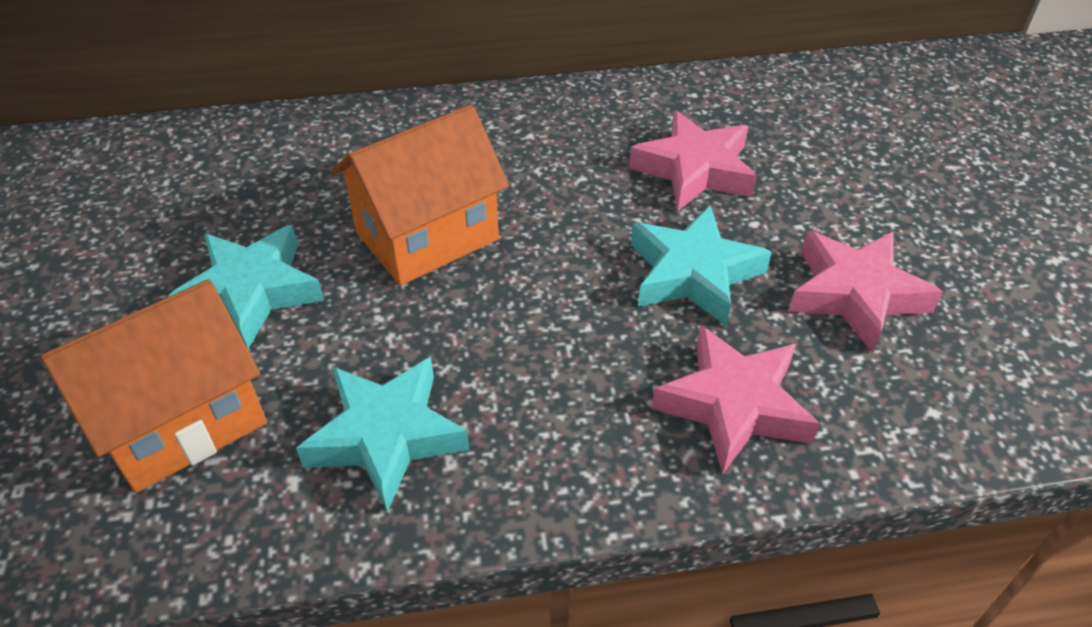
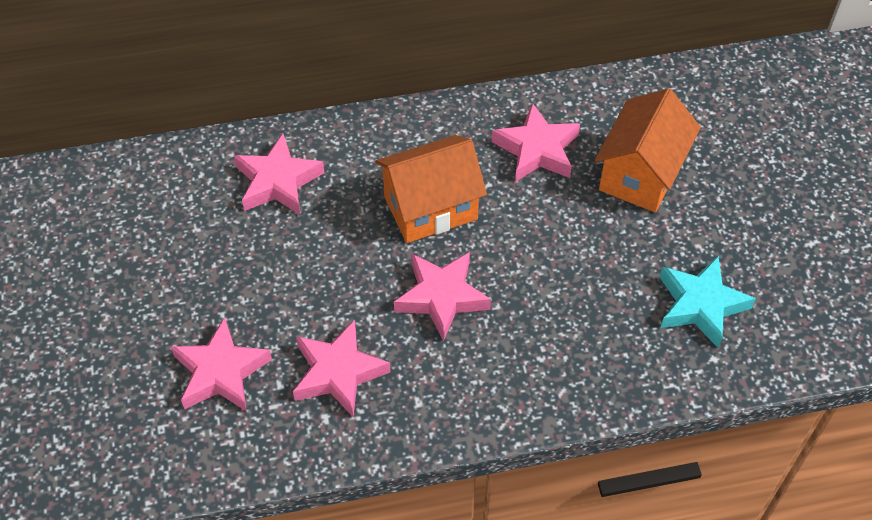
pink star: 3 -> 5
turquoise star: 3 -> 1

